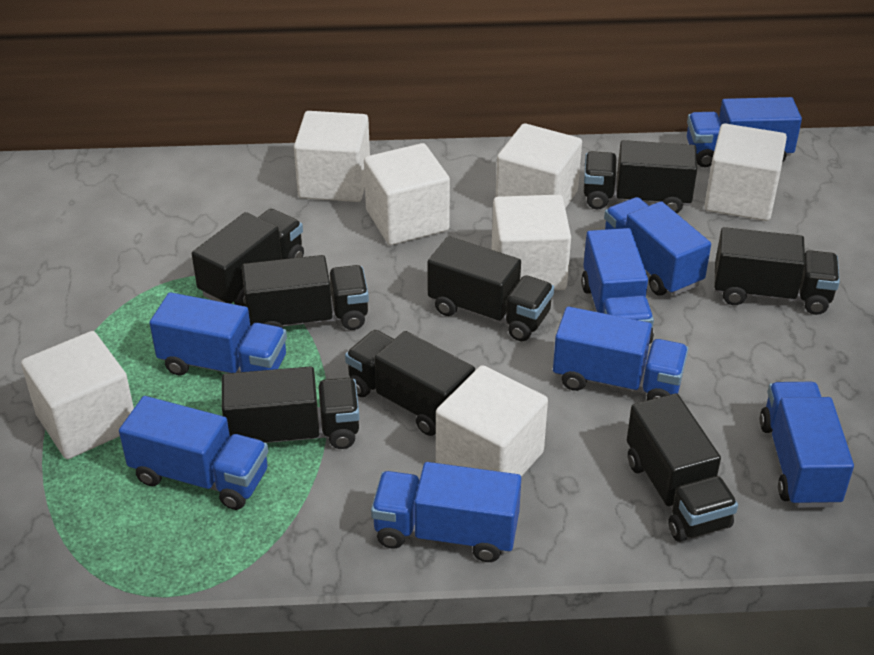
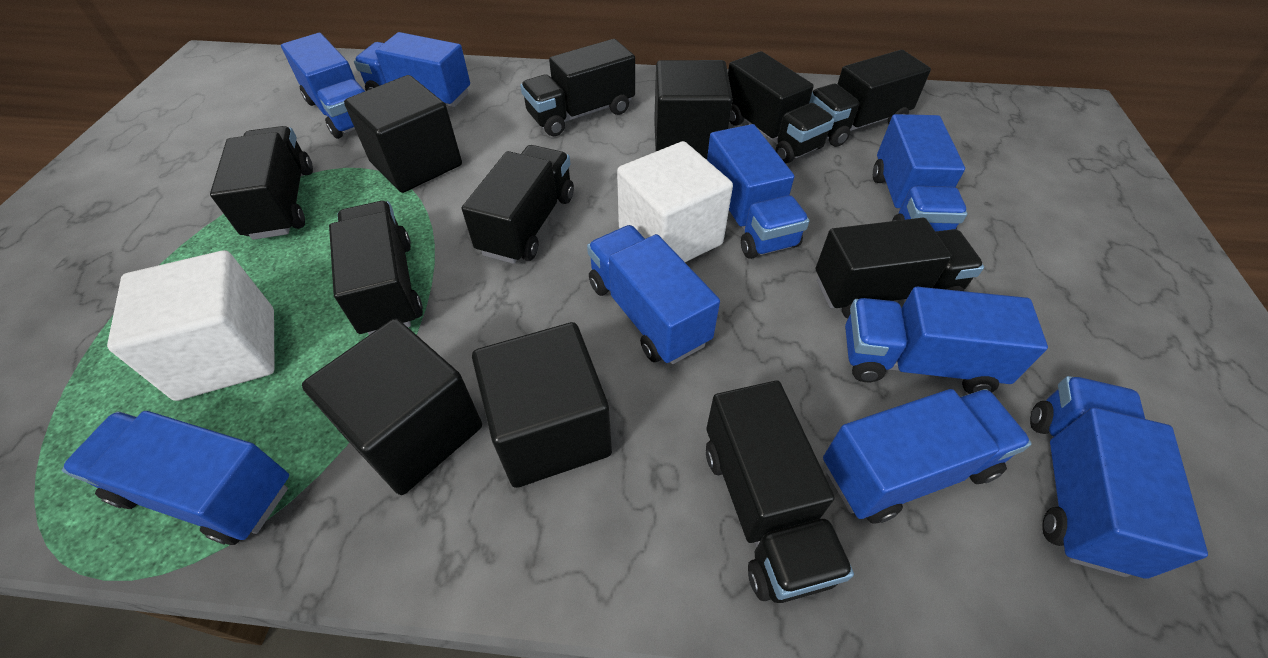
black cube: 0 -> 4
blue truck: 8 -> 9
white cube: 7 -> 2

